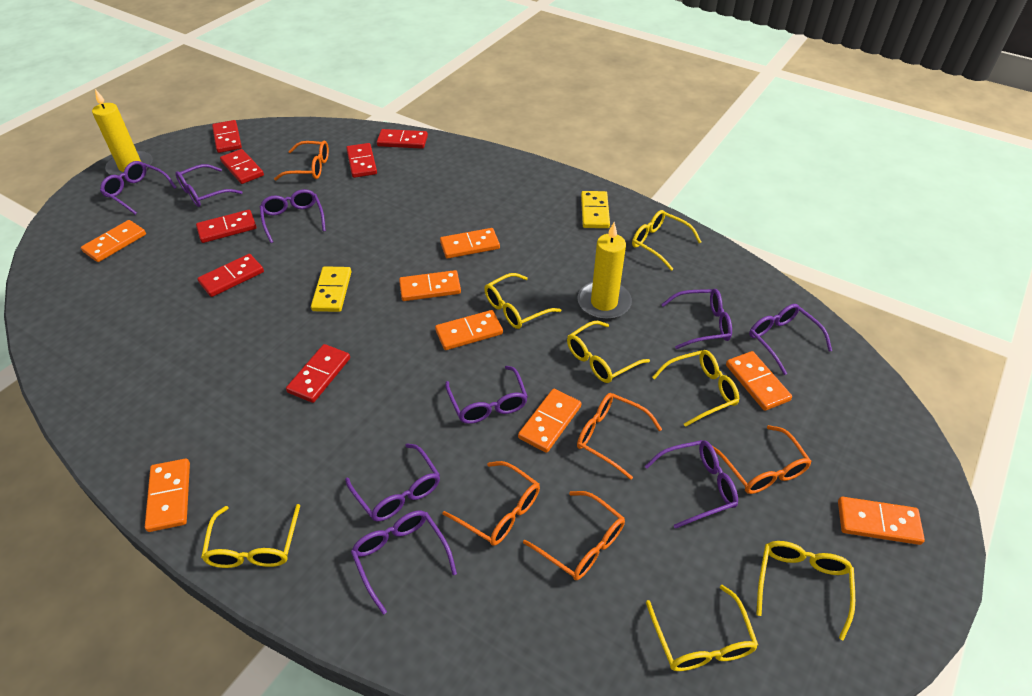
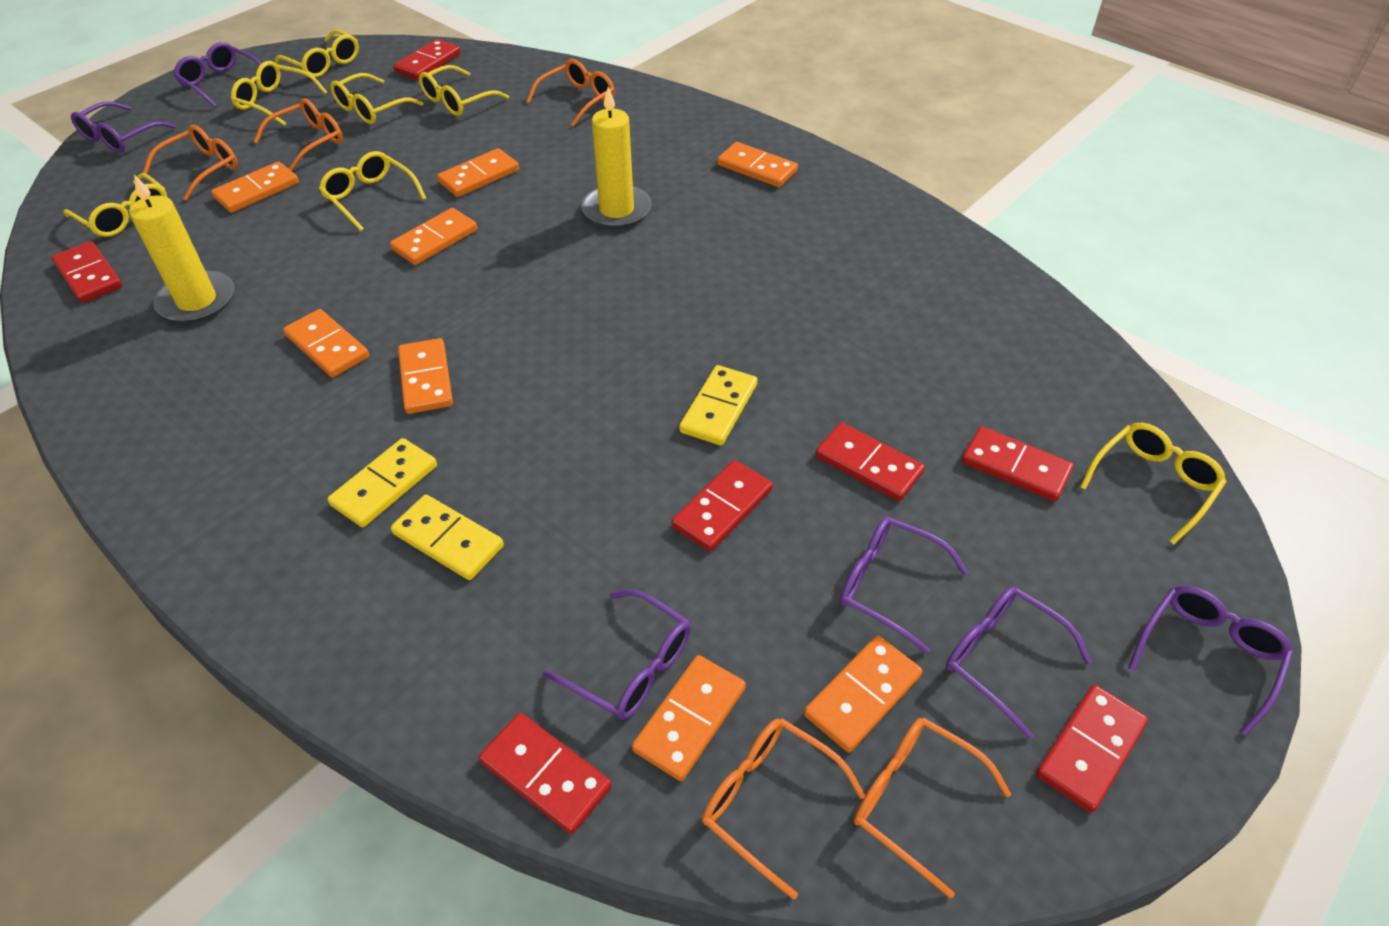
purple glasses: 9 -> 6
yellow domino: 2 -> 3

